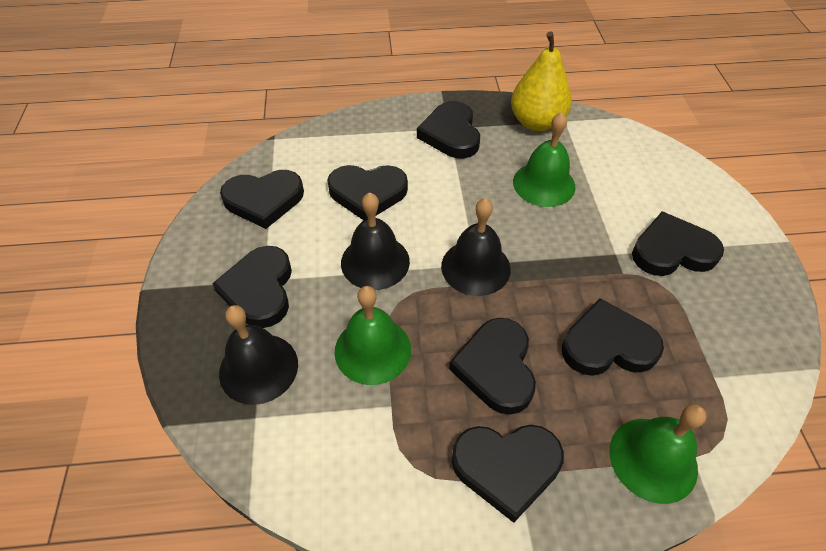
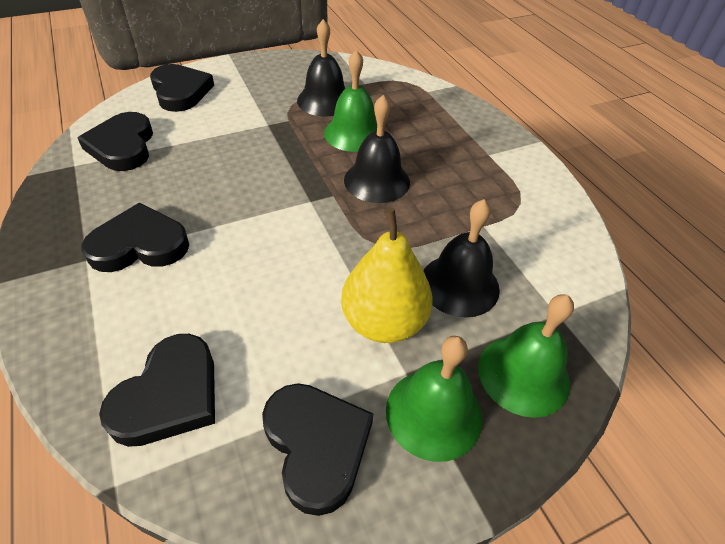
black heart: 8 -> 5

